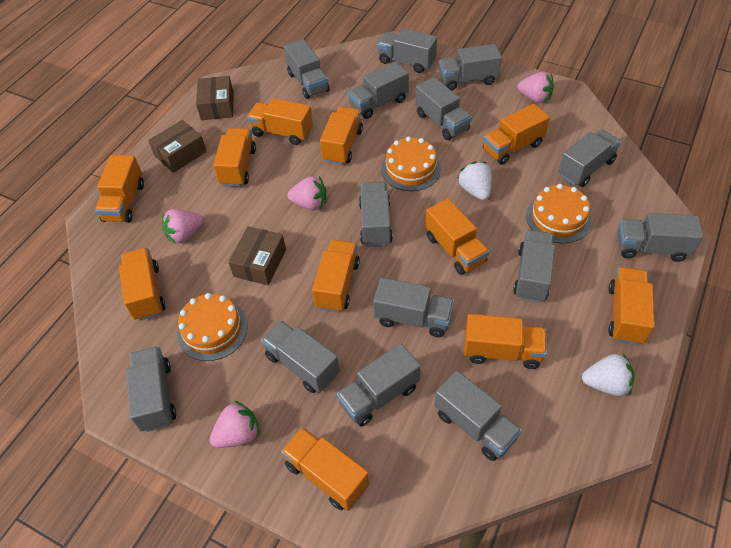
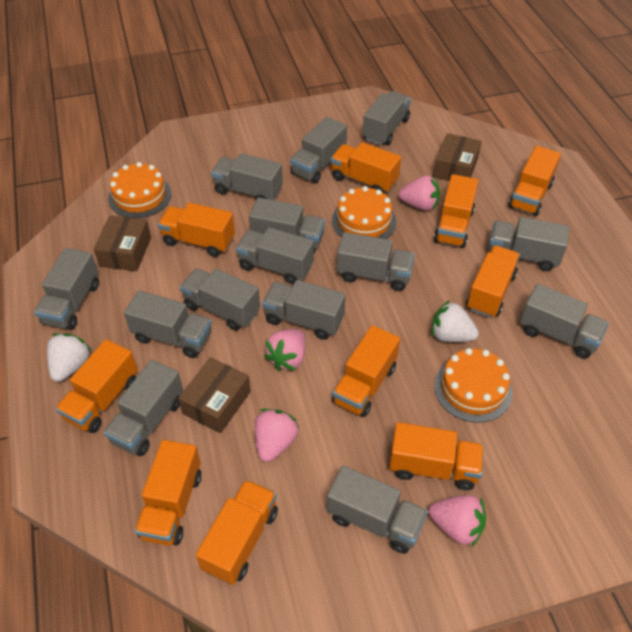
orange truck: 11 -> 10

